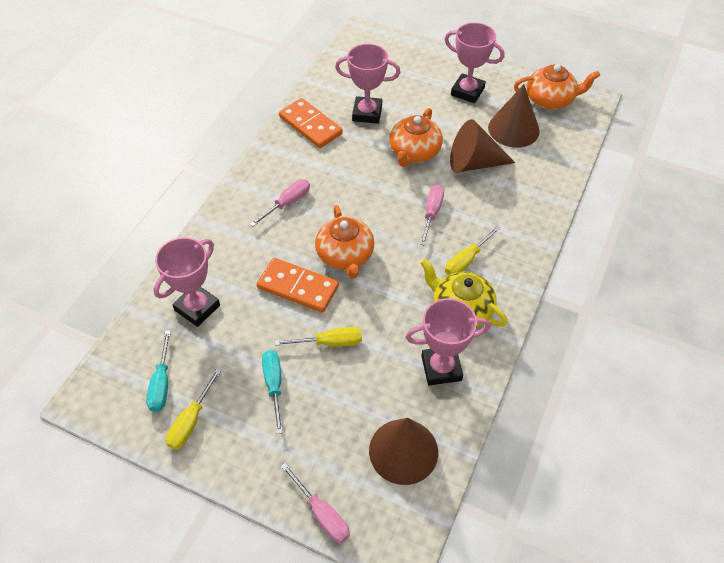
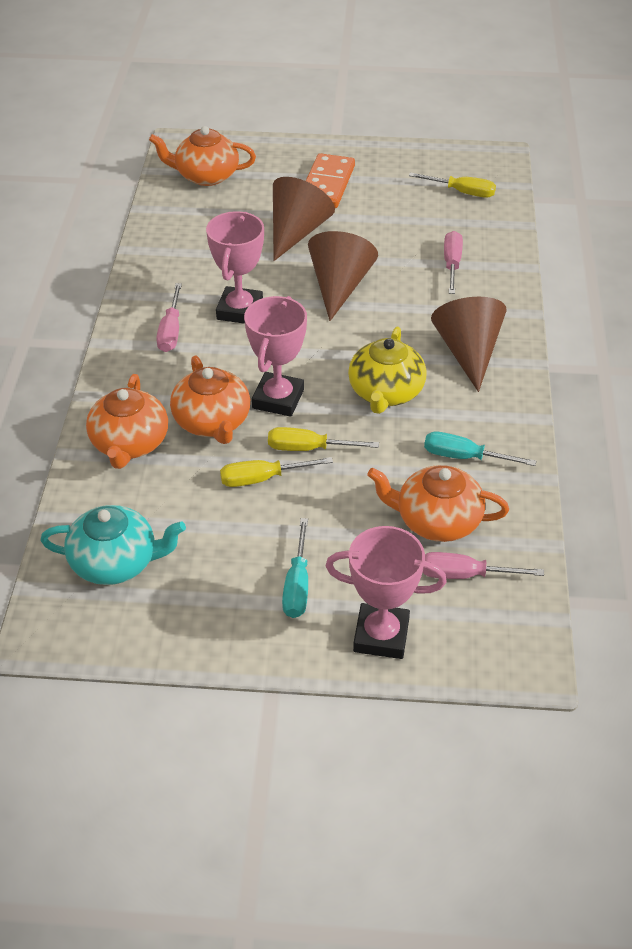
orange domino: 2 -> 1
orange teapot: 3 -> 4
pink trophy: 4 -> 3
turquoise teapot: 0 -> 1

